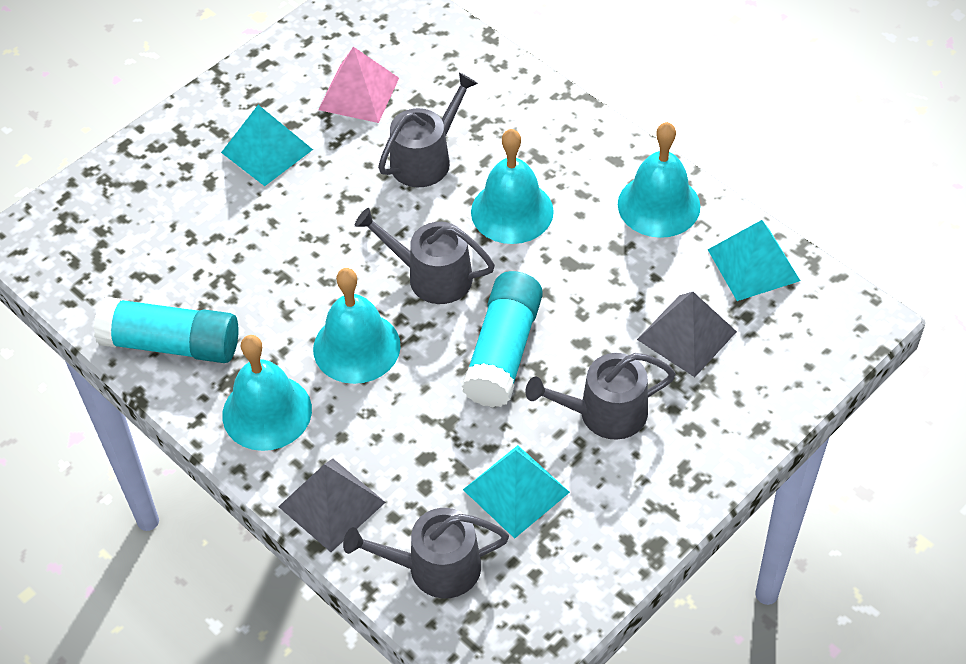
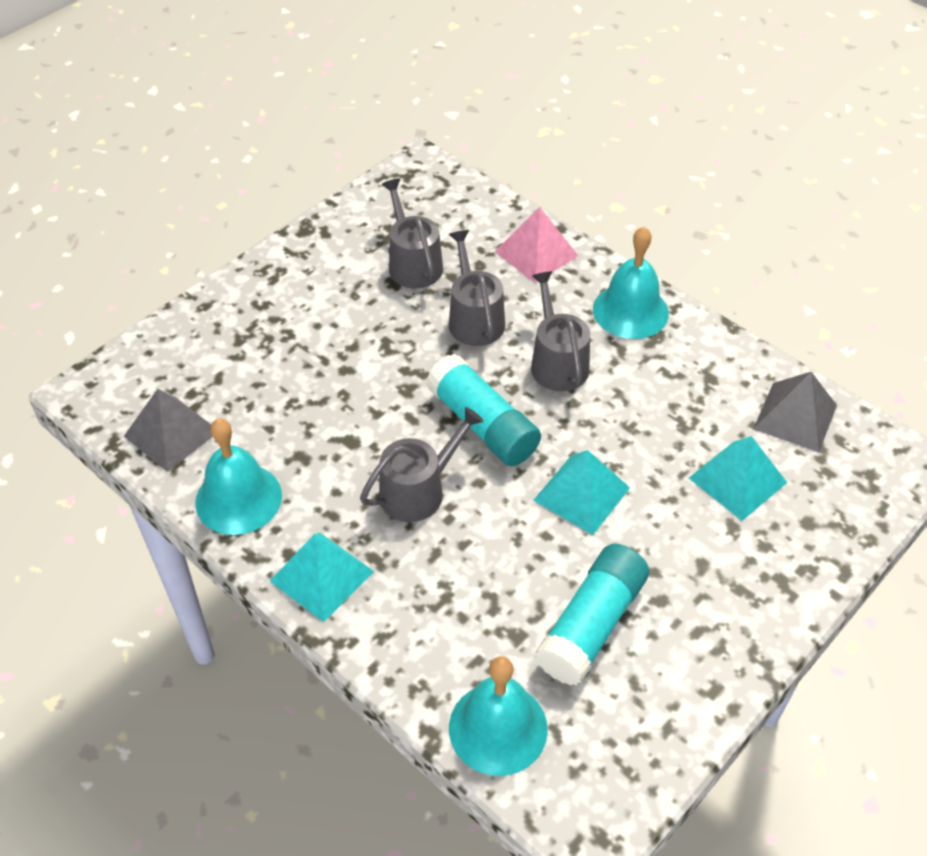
turquoise bell: 4 -> 3

